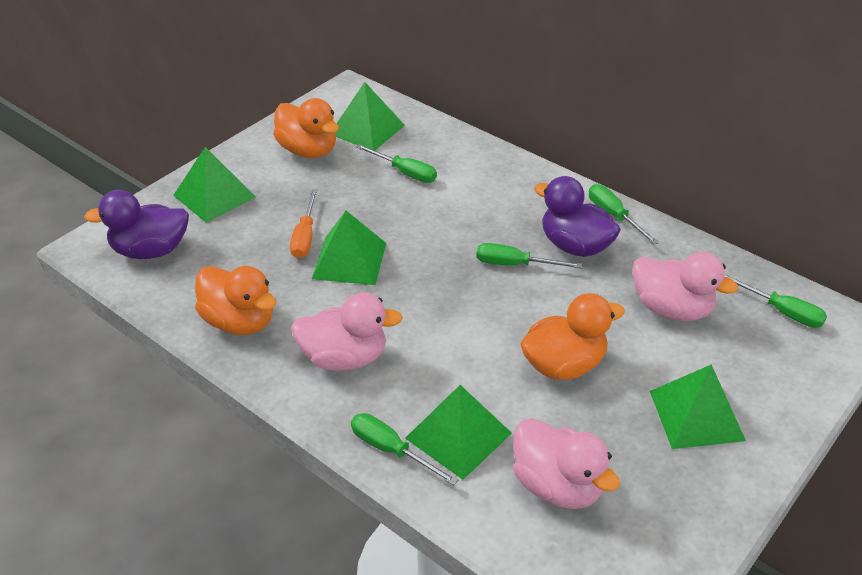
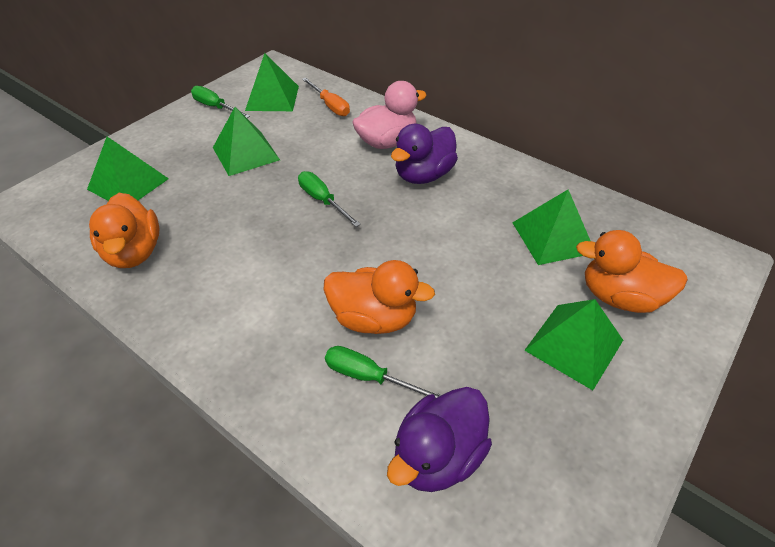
green screwdriver: 5 -> 3
pink duck: 3 -> 1

